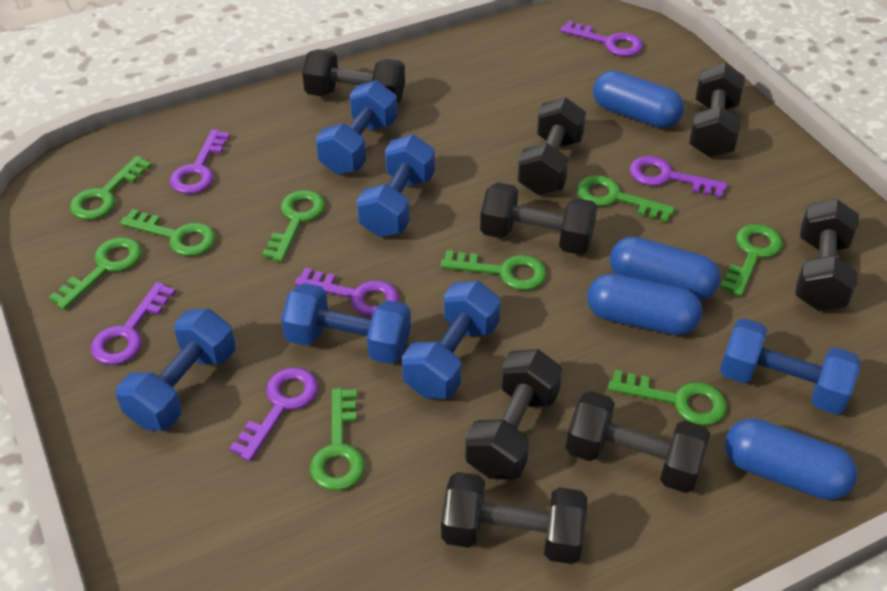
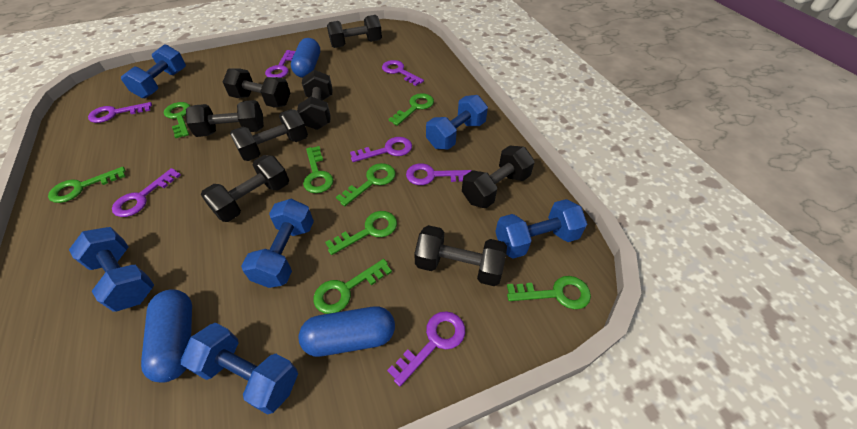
blue capsule: 4 -> 3
green key: 9 -> 8
purple key: 6 -> 7

